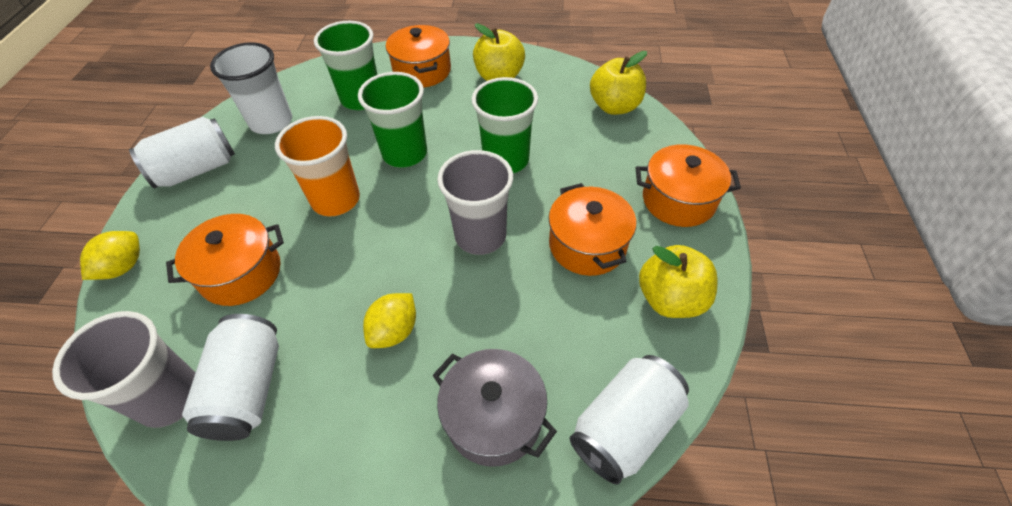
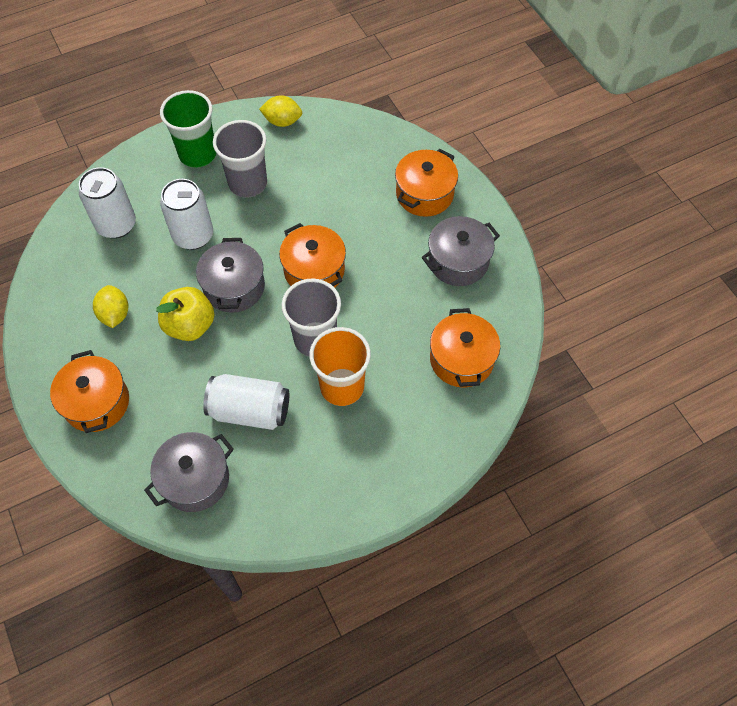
green cup: 3 -> 1
grey pot: 1 -> 3
white cup: 1 -> 0
yellow apple: 3 -> 1

